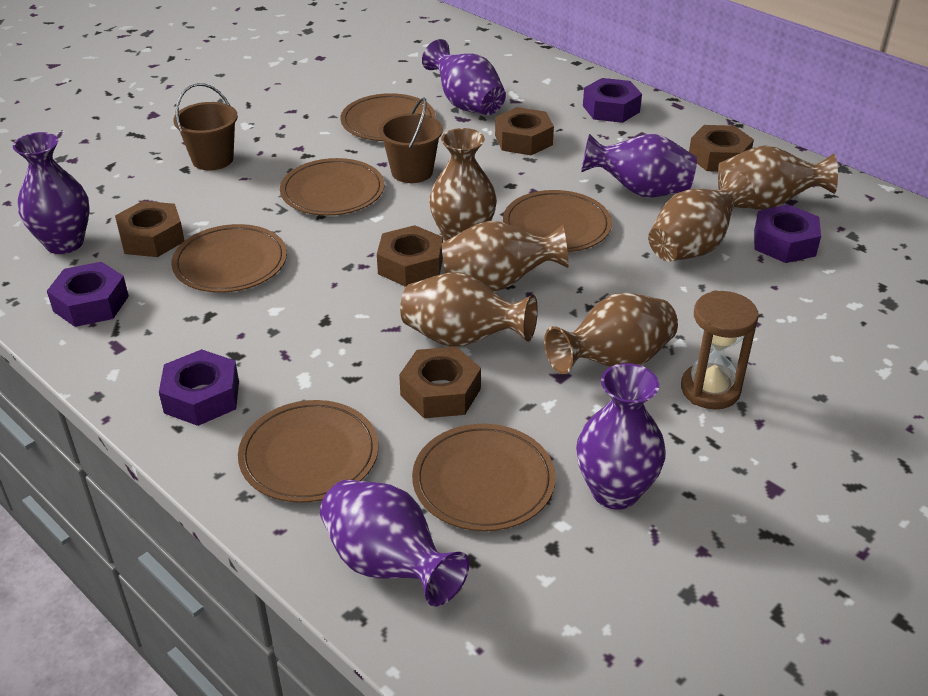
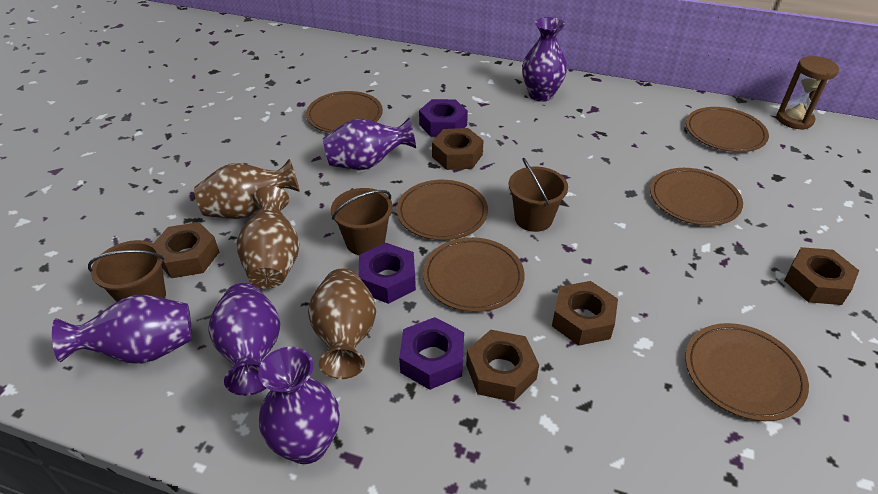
brown bucket: 2 -> 3
brown vase: 6 -> 3
purple nut: 4 -> 3

